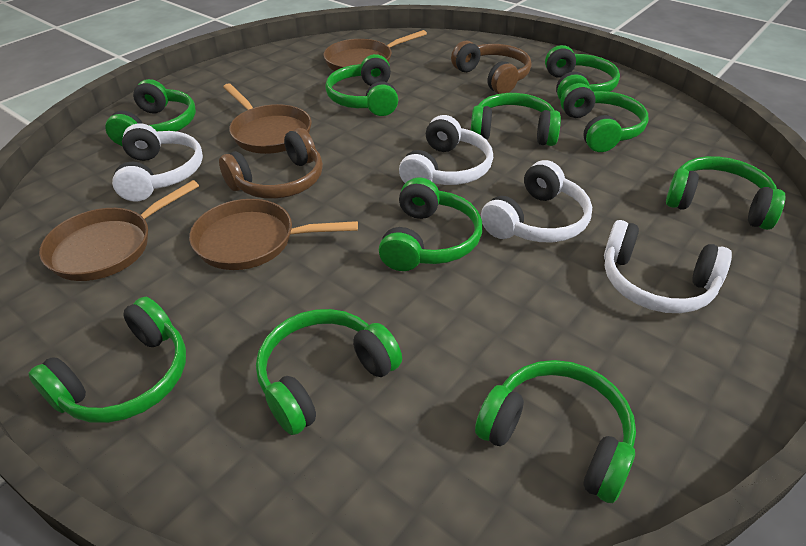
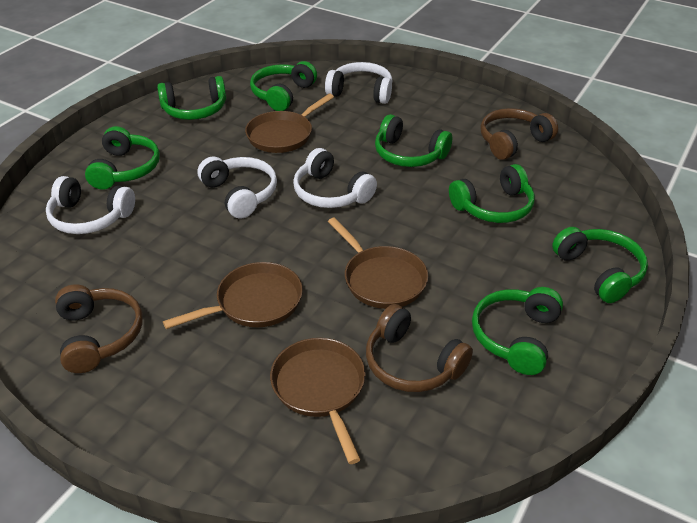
brown headphones: 2 -> 3
green headphones: 10 -> 7

